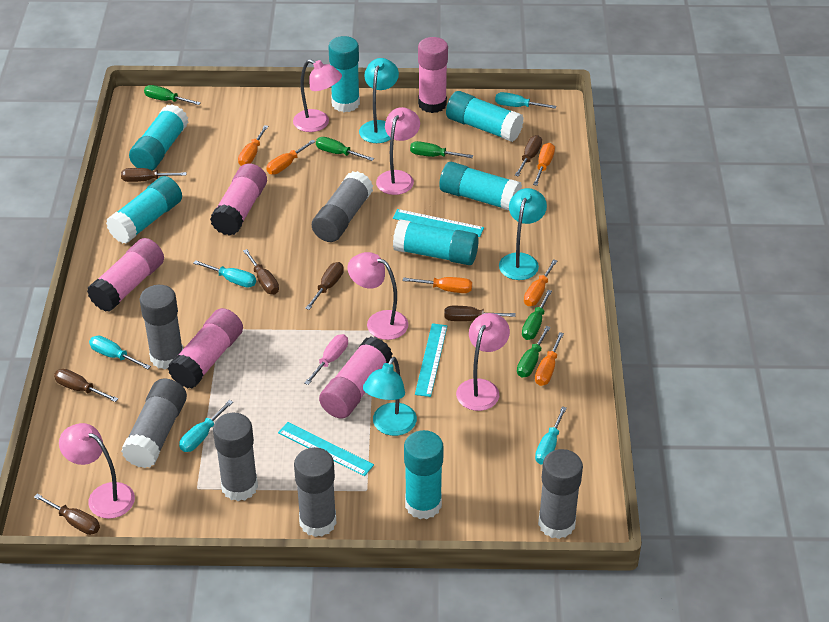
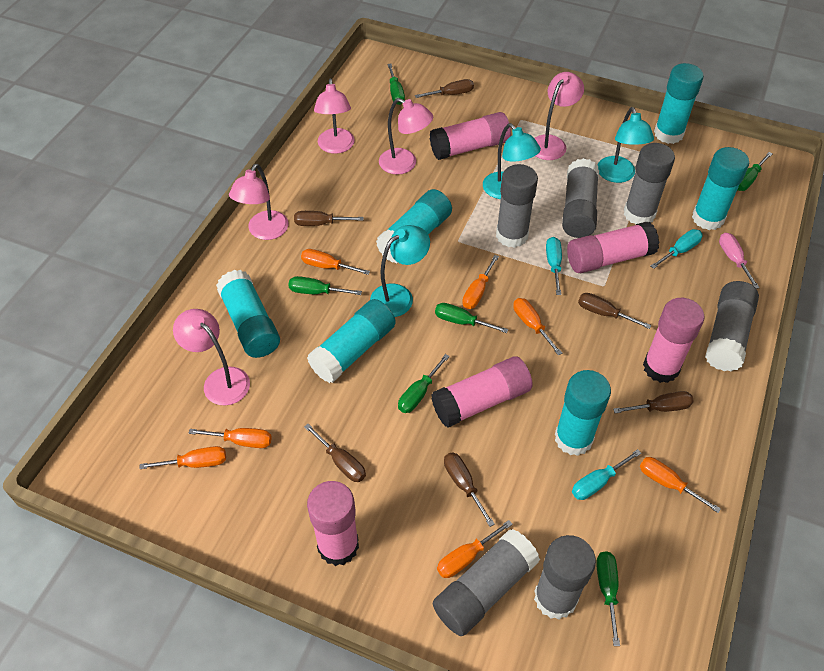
brown screwdriver: 7 -> 6
green screwdriver: 5 -> 6
orange screwdriver: 6 -> 7
turquoise glue stick: 7 -> 6
turquoise ruler: 3 -> 0
turquoise screwdriver: 5 -> 3

